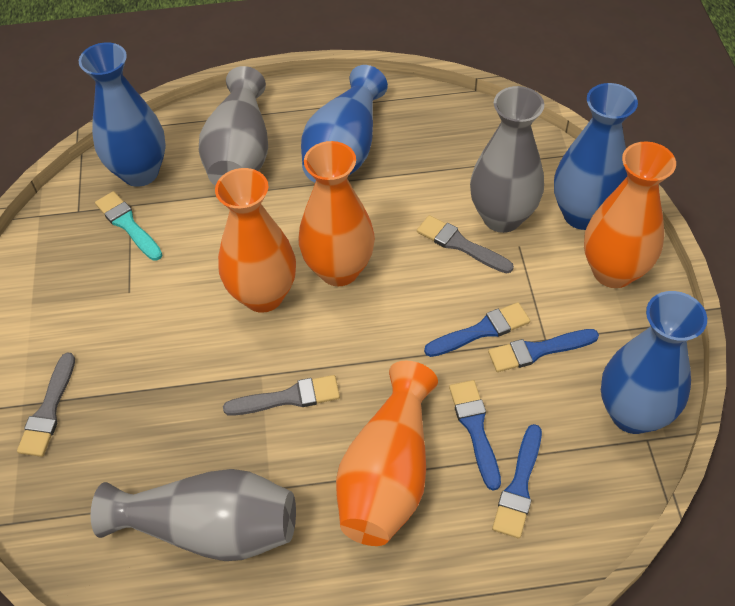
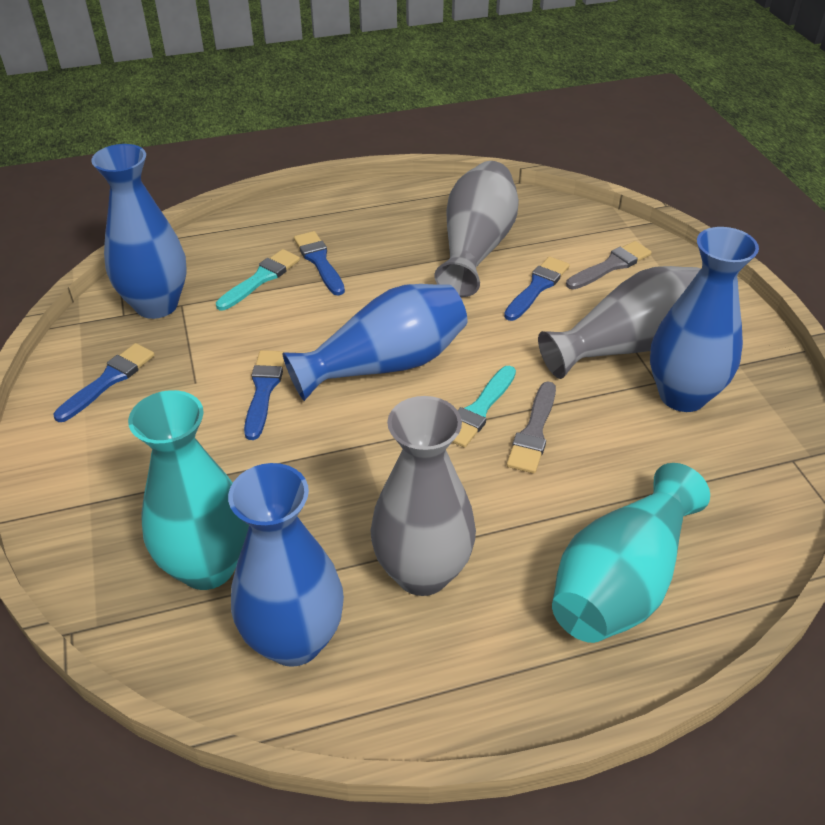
grey brush: 3 -> 2
orange vase: 4 -> 0
turquoise brush: 1 -> 2
turquoise vase: 0 -> 2

